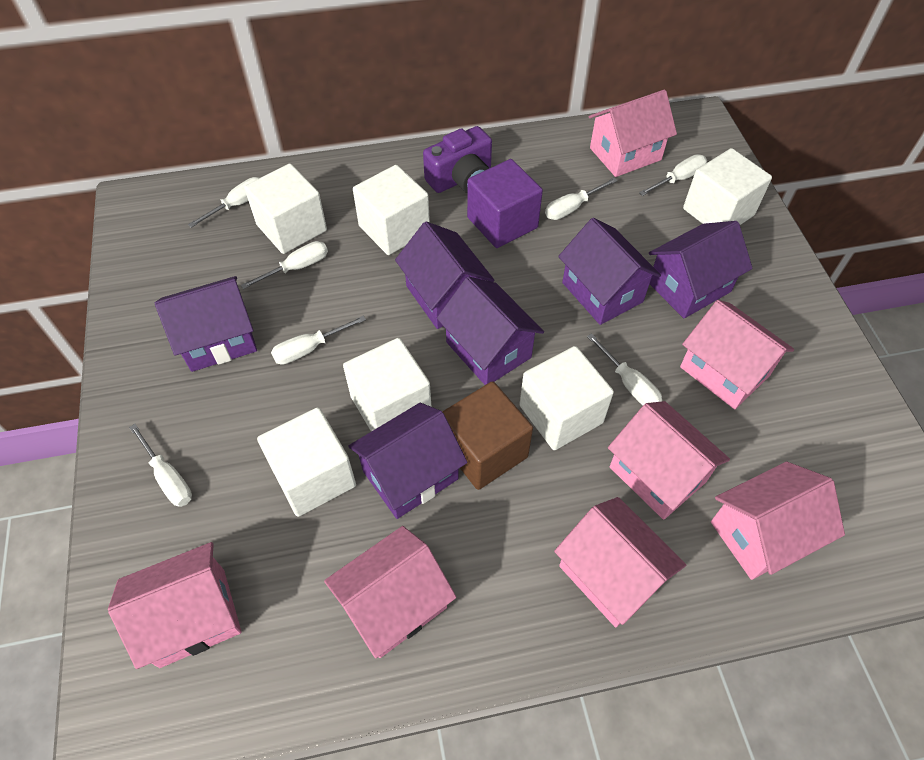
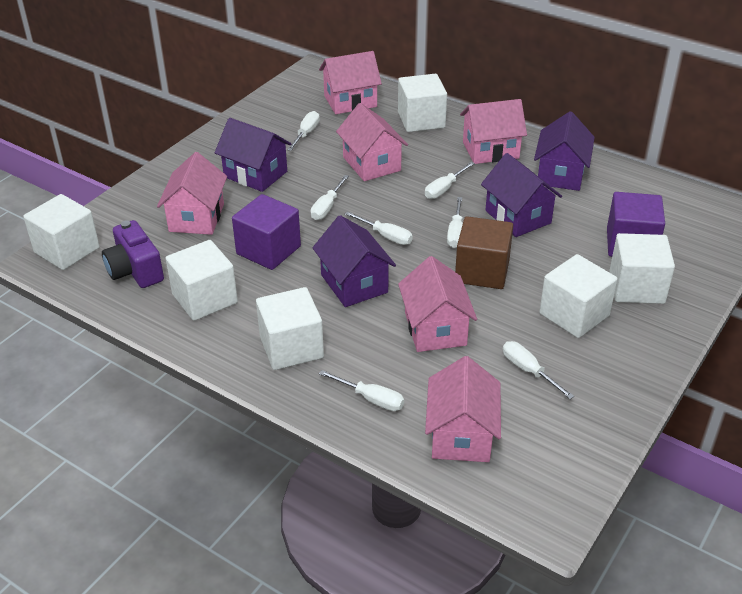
pink house: 7 -> 6
purple cube: 1 -> 2
purple house: 6 -> 4

